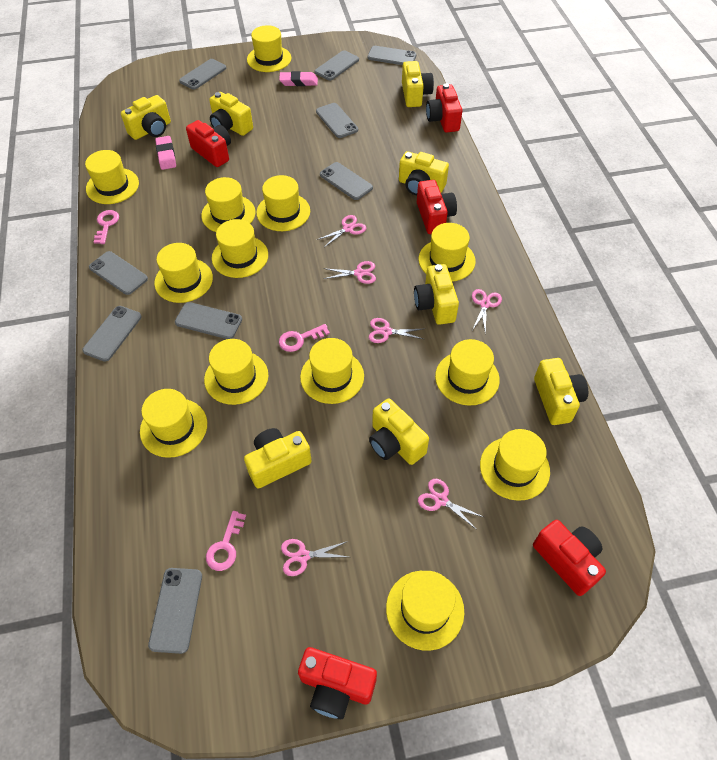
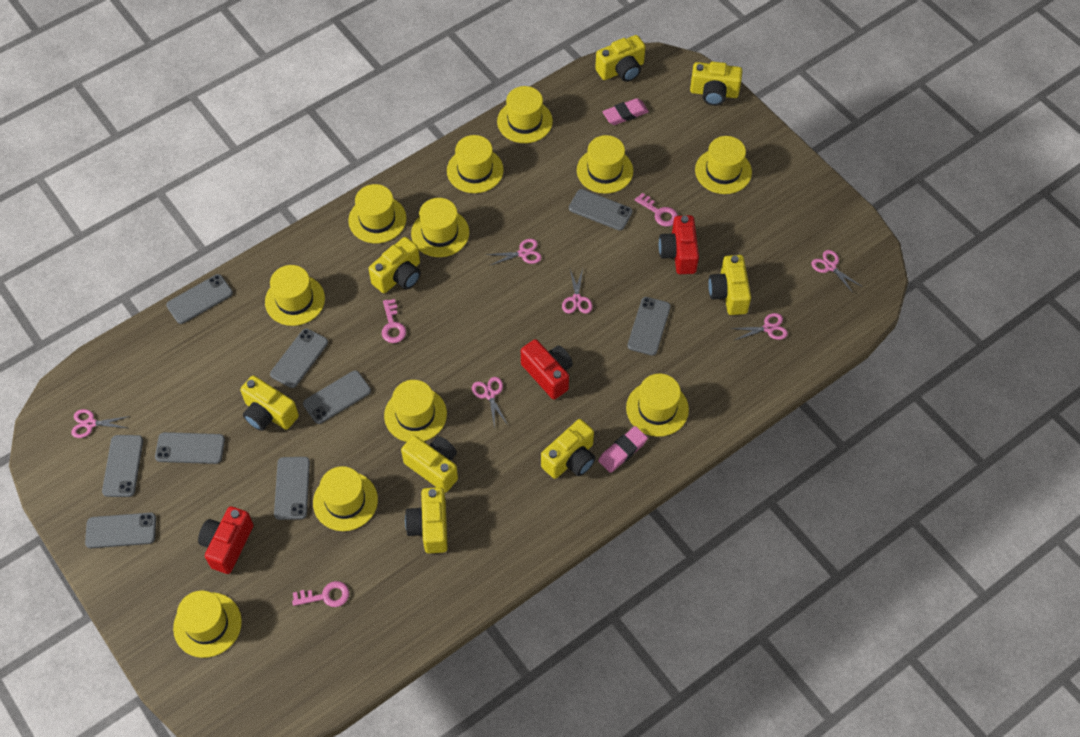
red camera: 5 -> 3
yellow hat: 13 -> 11

